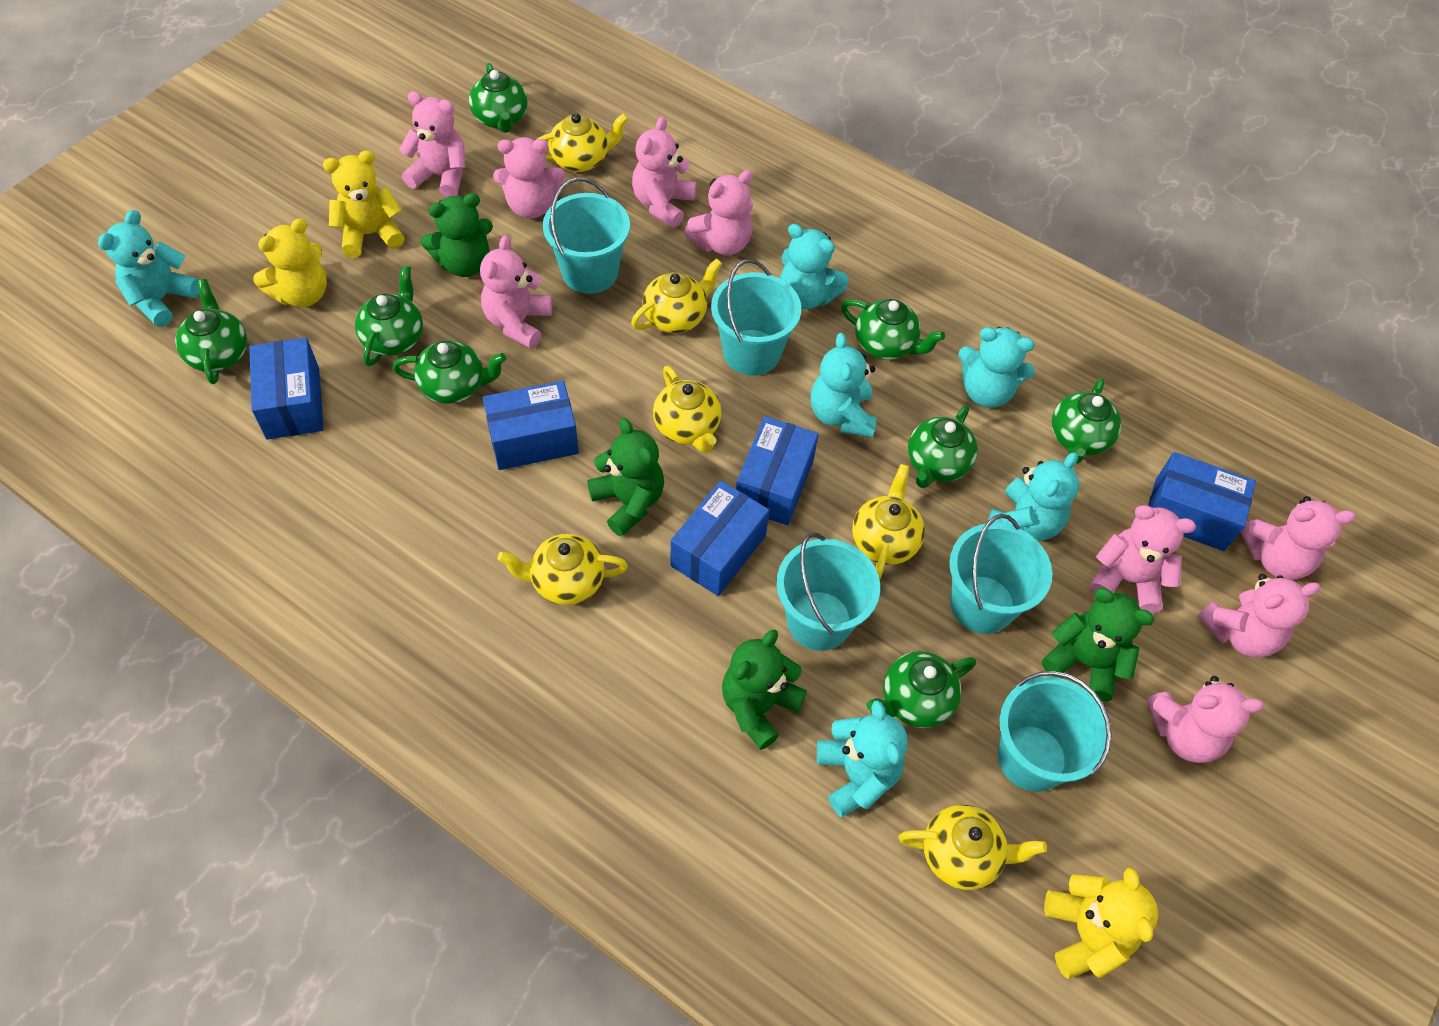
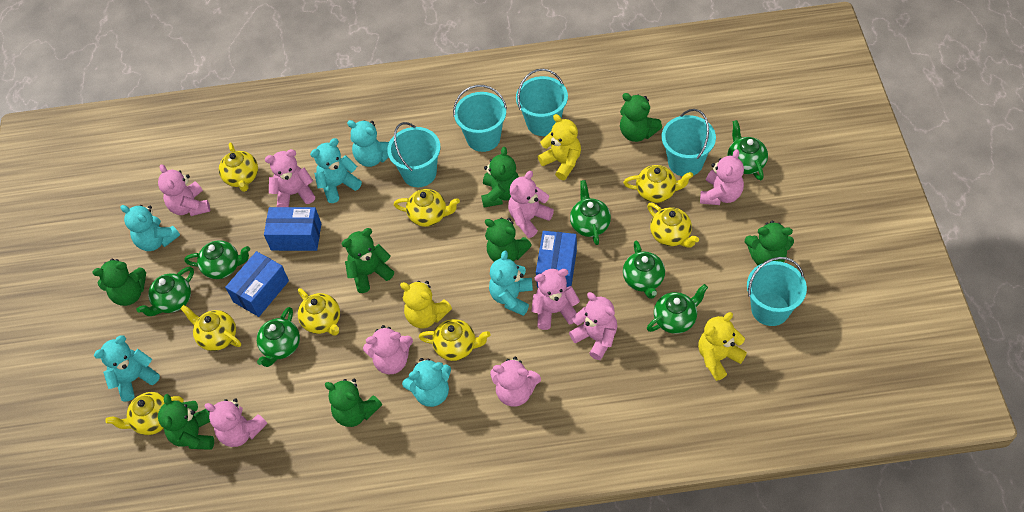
blue box: 5 -> 3
green teapot: 8 -> 7
green teddy bear: 4 -> 8
yellow teapot: 6 -> 8

